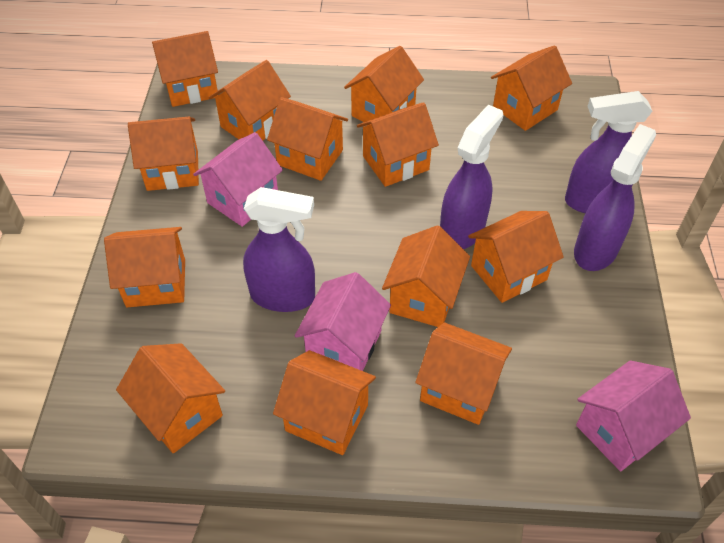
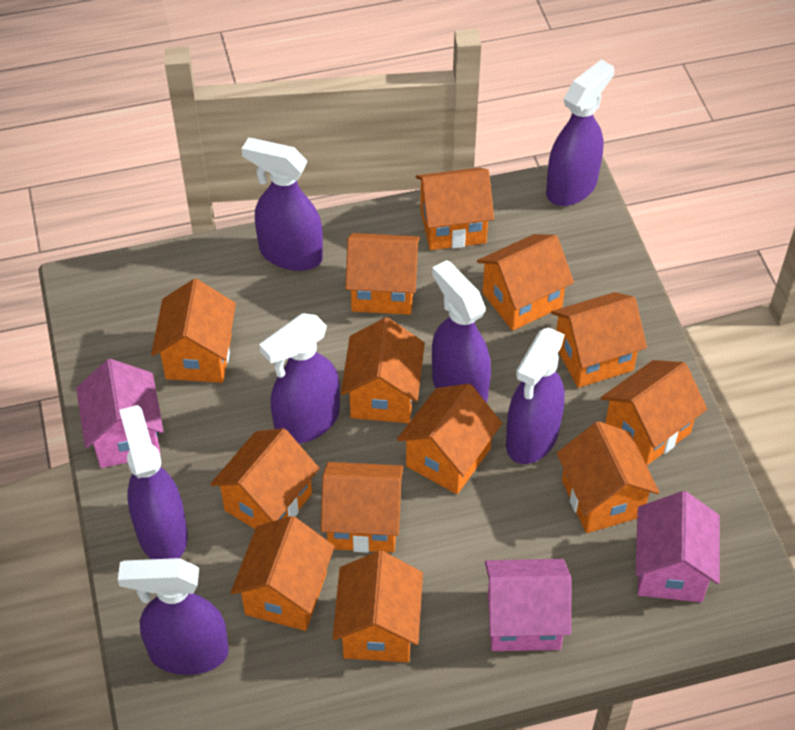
purple spray bottle: 4 -> 7

